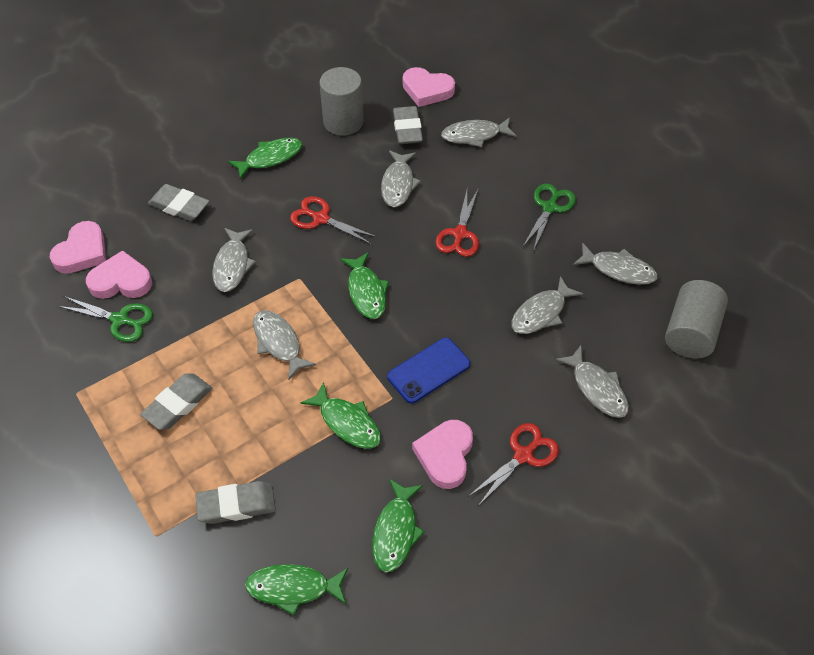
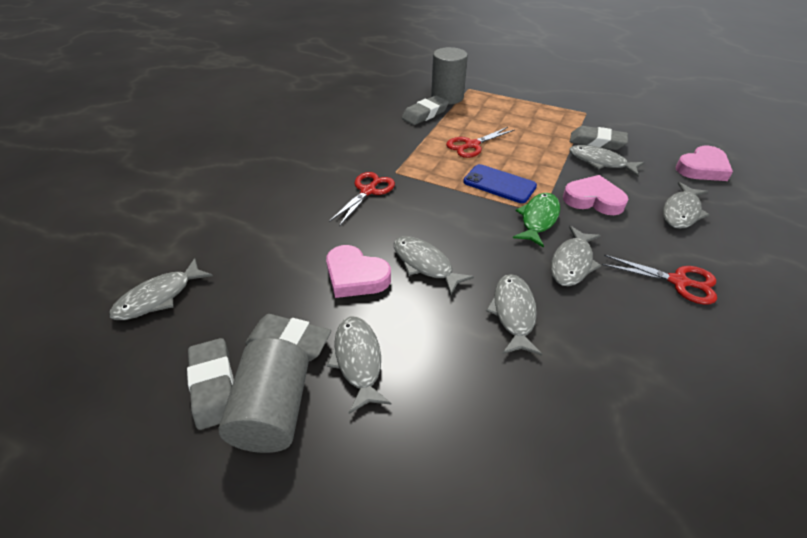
green fish: 5 -> 1
green scissors: 2 -> 0
pink heart: 4 -> 3

